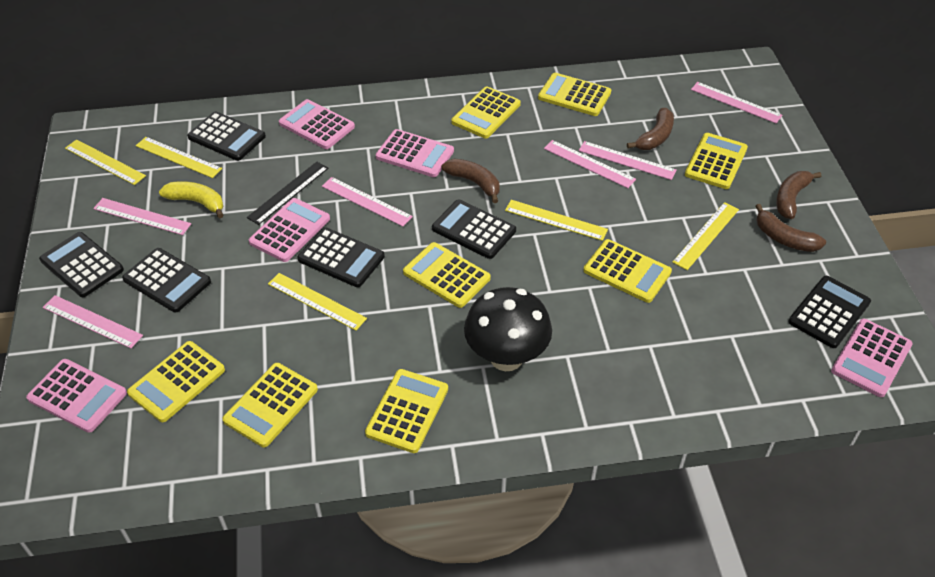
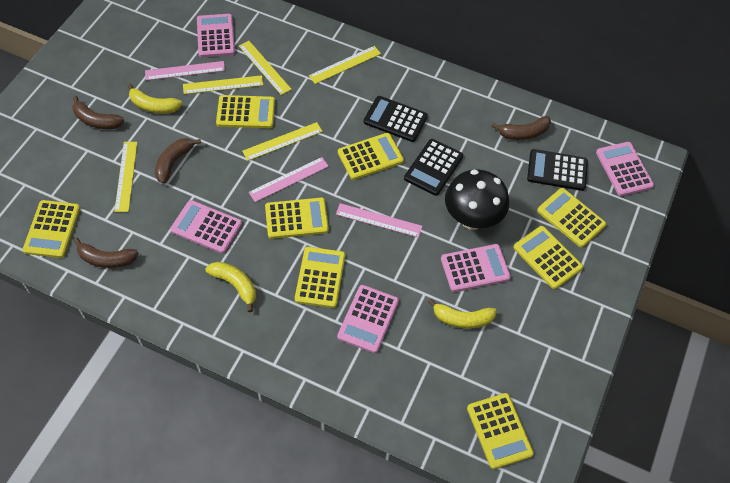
black calculator: 6 -> 3
black ruler: 1 -> 0
pink ruler: 6 -> 3
yellow banana: 1 -> 3

